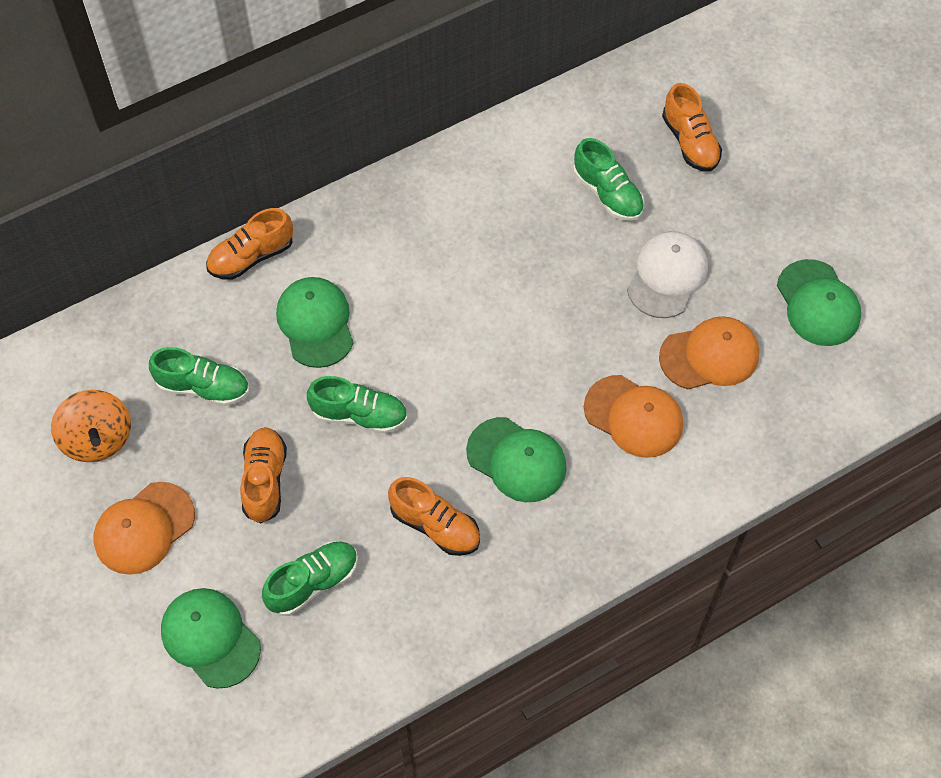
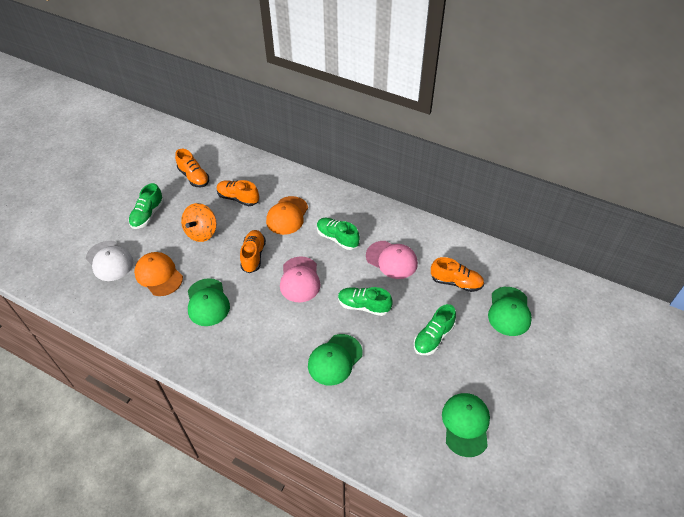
orange cap: 3 -> 2
pink cap: 0 -> 2

